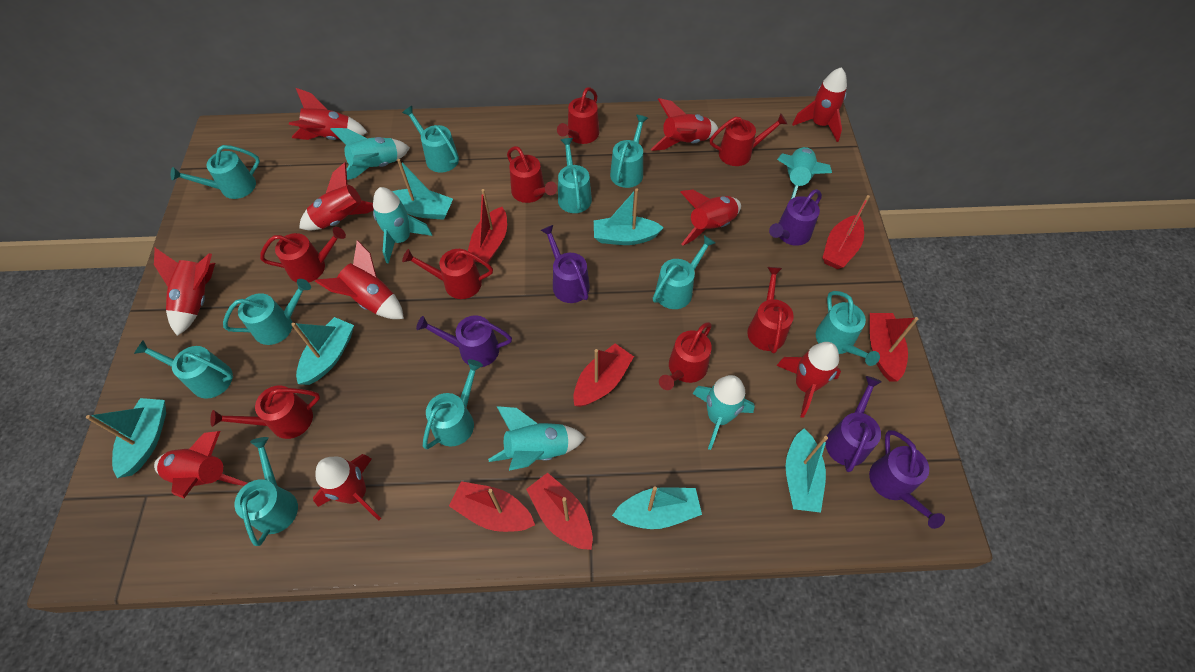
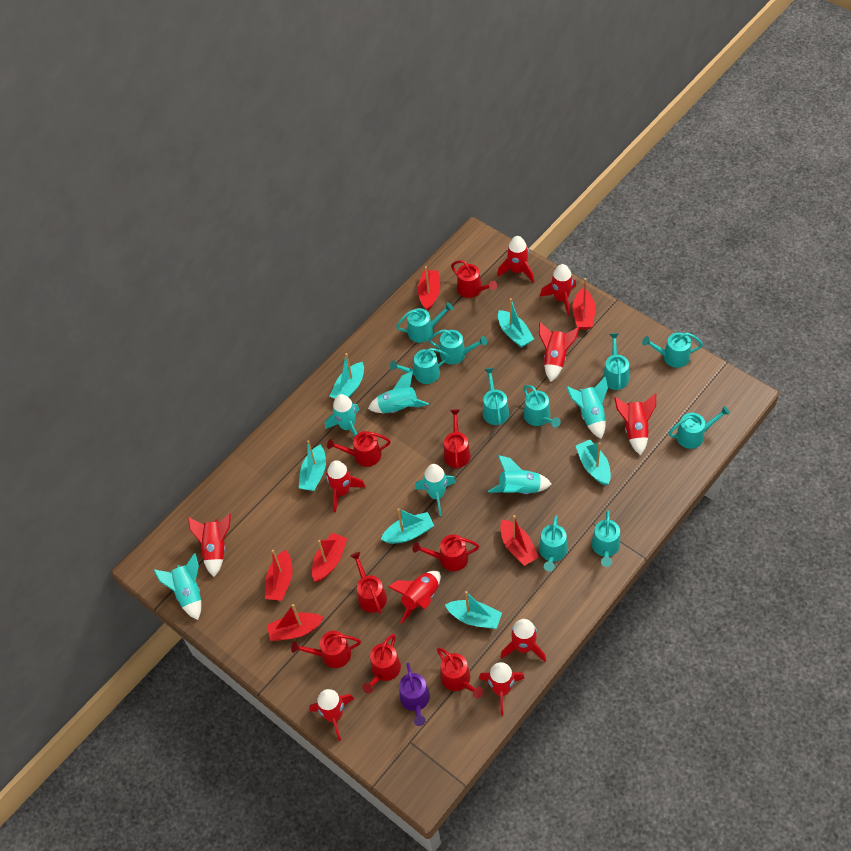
purple watering can: 5 -> 1
turquoise rocket: 5 -> 6

